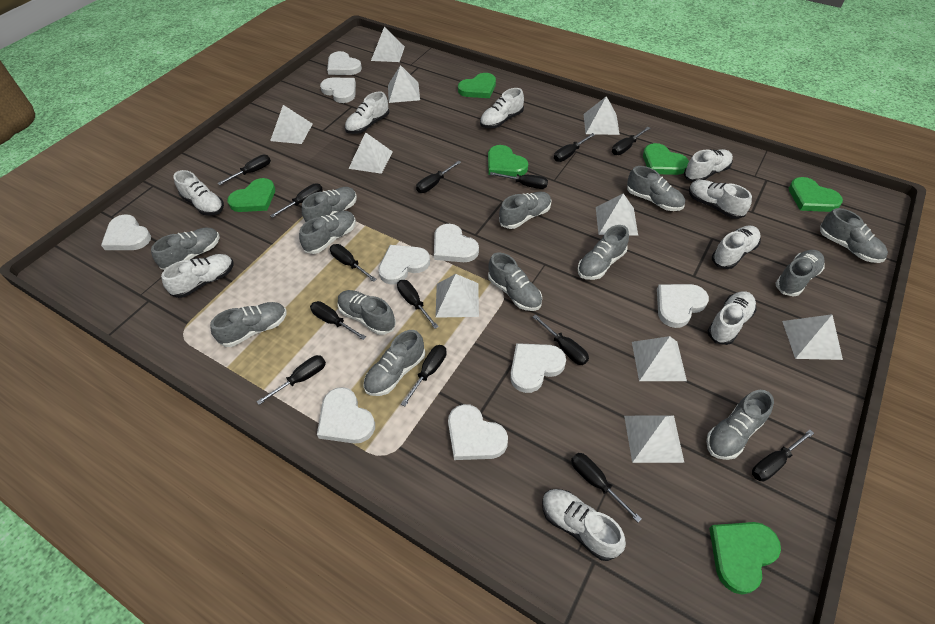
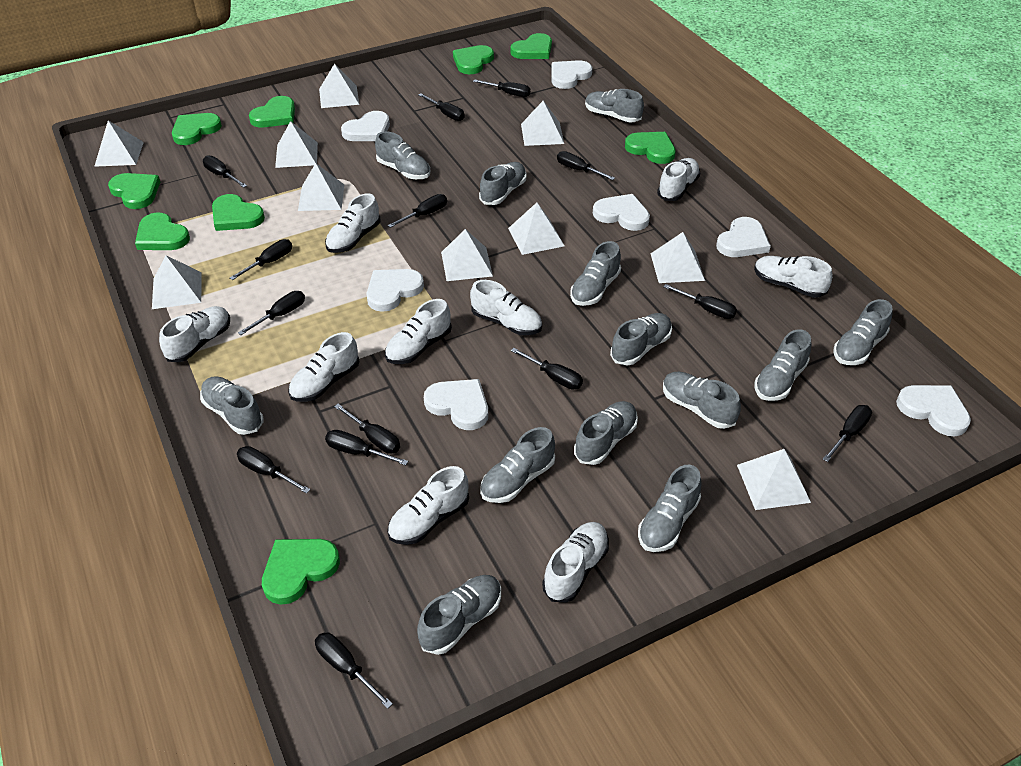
green heart: 6 -> 9
white heart: 9 -> 7

